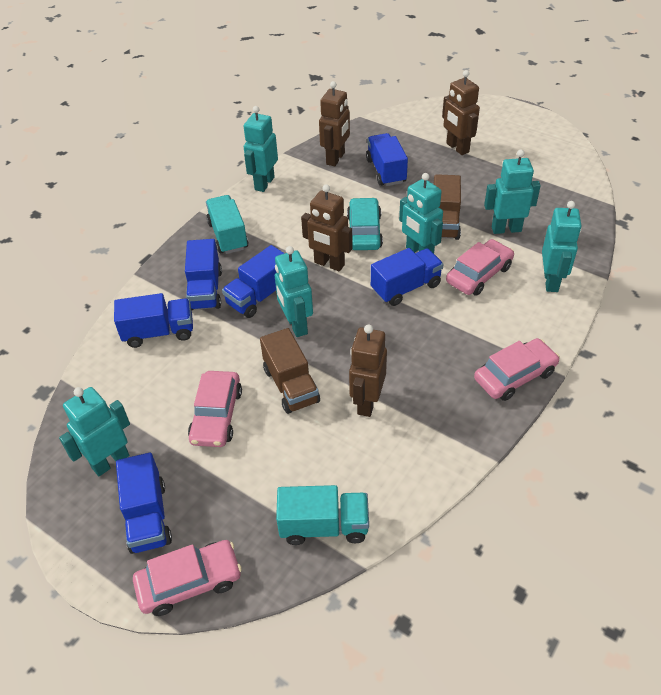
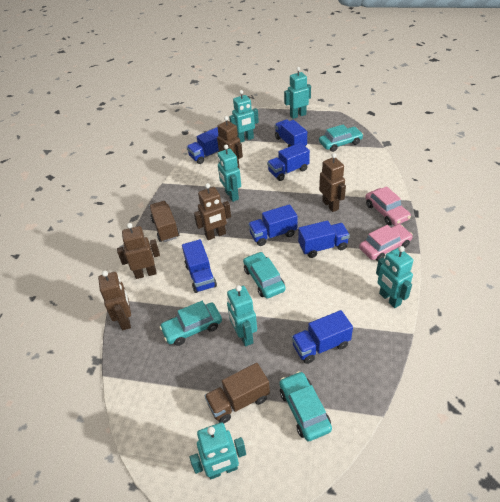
blue truck: 6 -> 7
brown robot: 4 -> 5
pink car: 4 -> 2
turquoise car: 1 -> 4
turquoise truck: 2 -> 0

